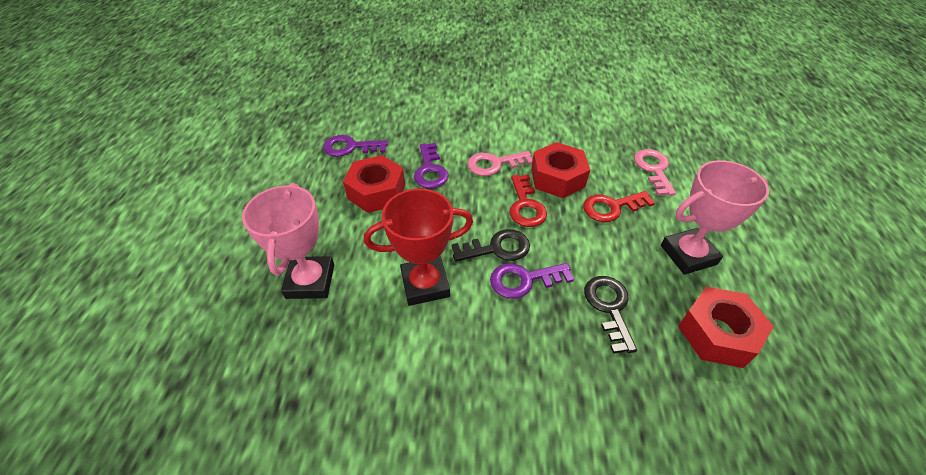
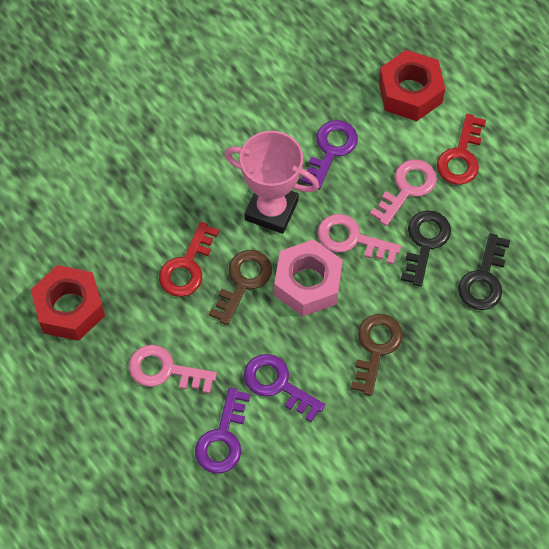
brown key: 0 -> 2
pink key: 2 -> 3
pink nut: 0 -> 1
pink trophy: 2 -> 1
red nut: 3 -> 2
red trophy: 1 -> 0

